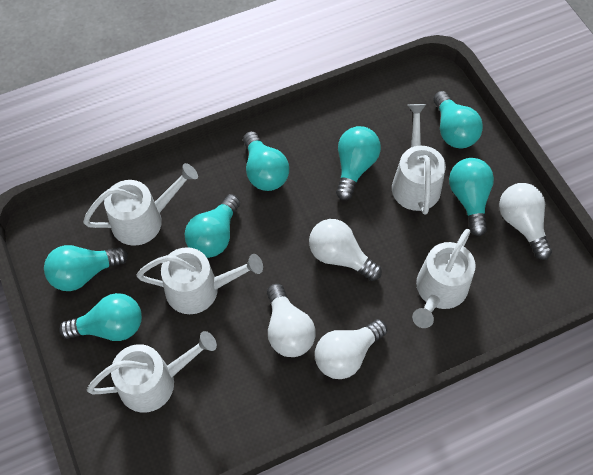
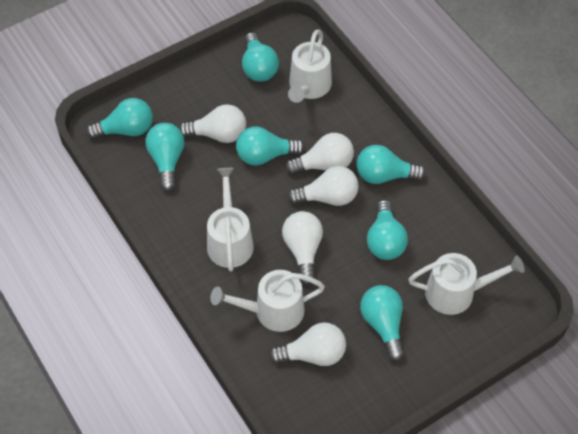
white light bulb: 4 -> 5
white watering can: 5 -> 4

